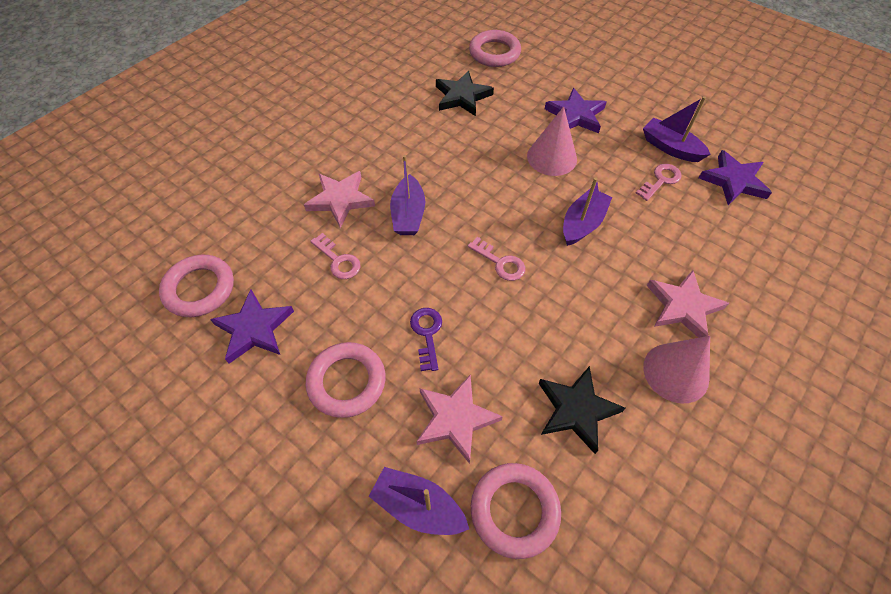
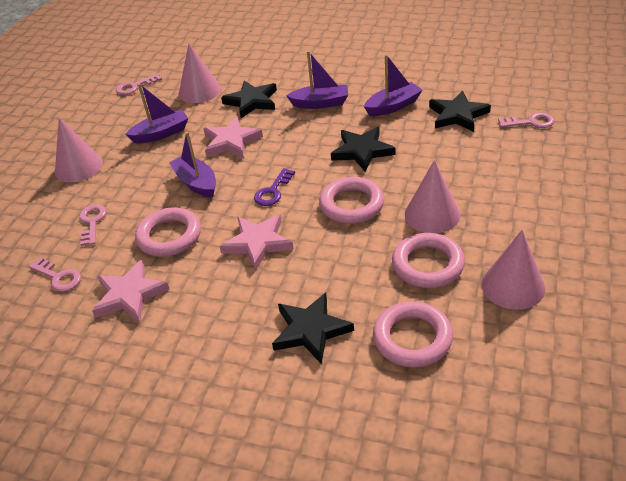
black star: 2 -> 4
pink cone: 2 -> 4
pink key: 3 -> 4
purple star: 3 -> 0

